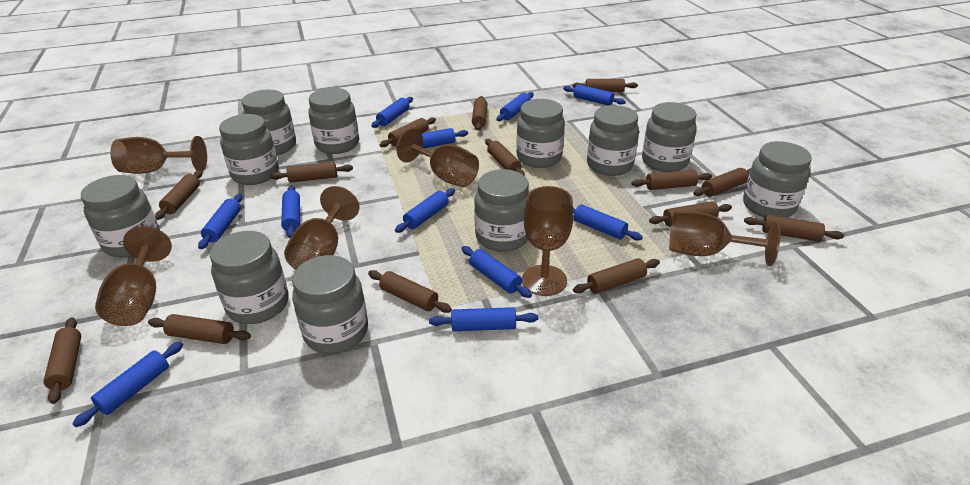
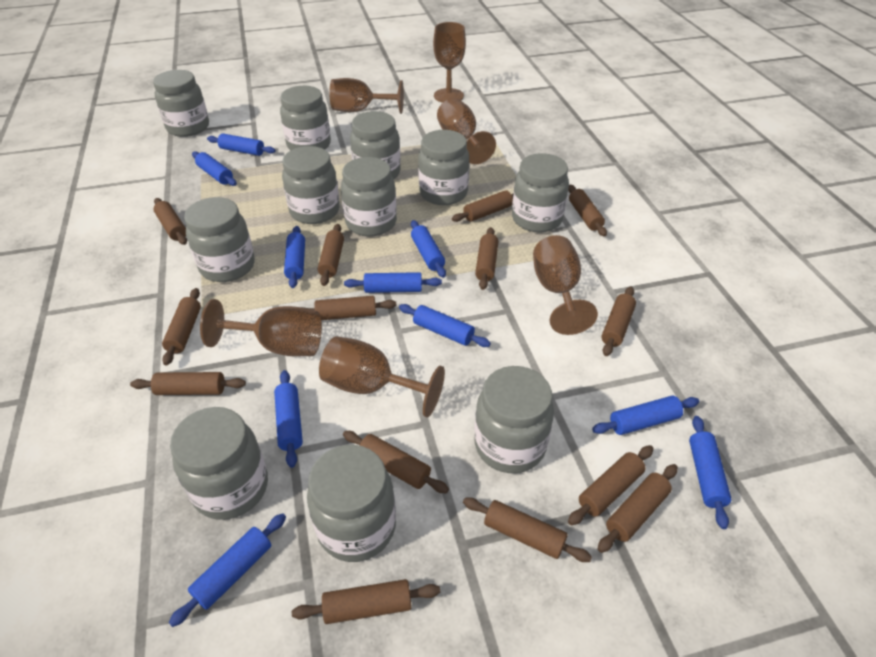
blue rolling pin: 11 -> 10

